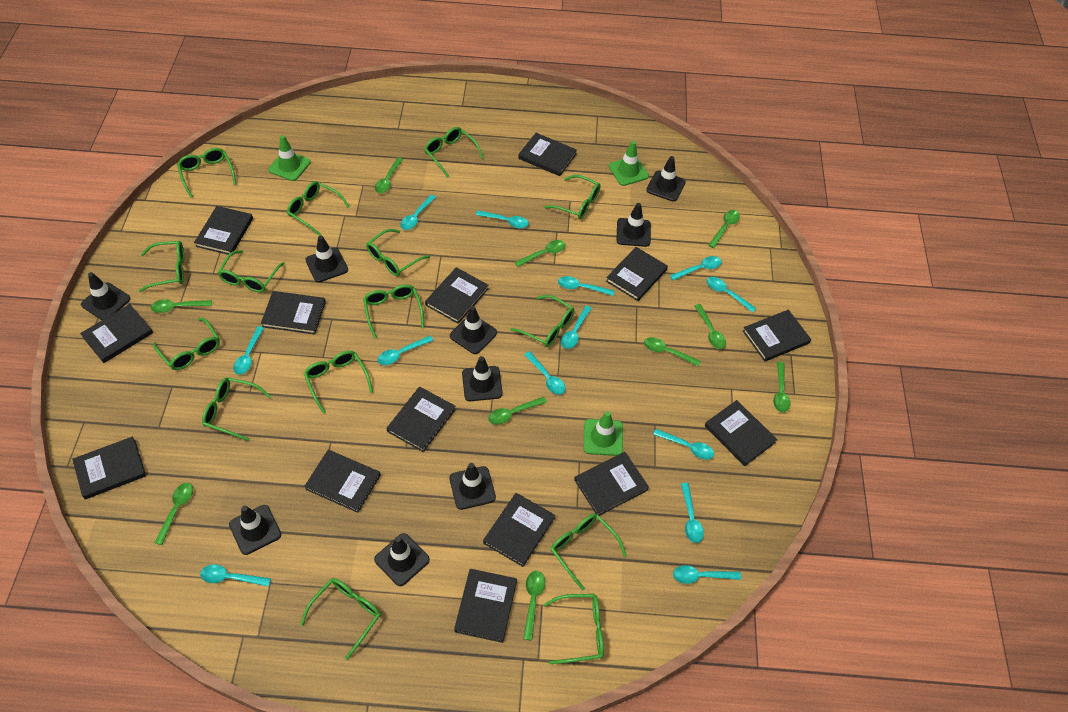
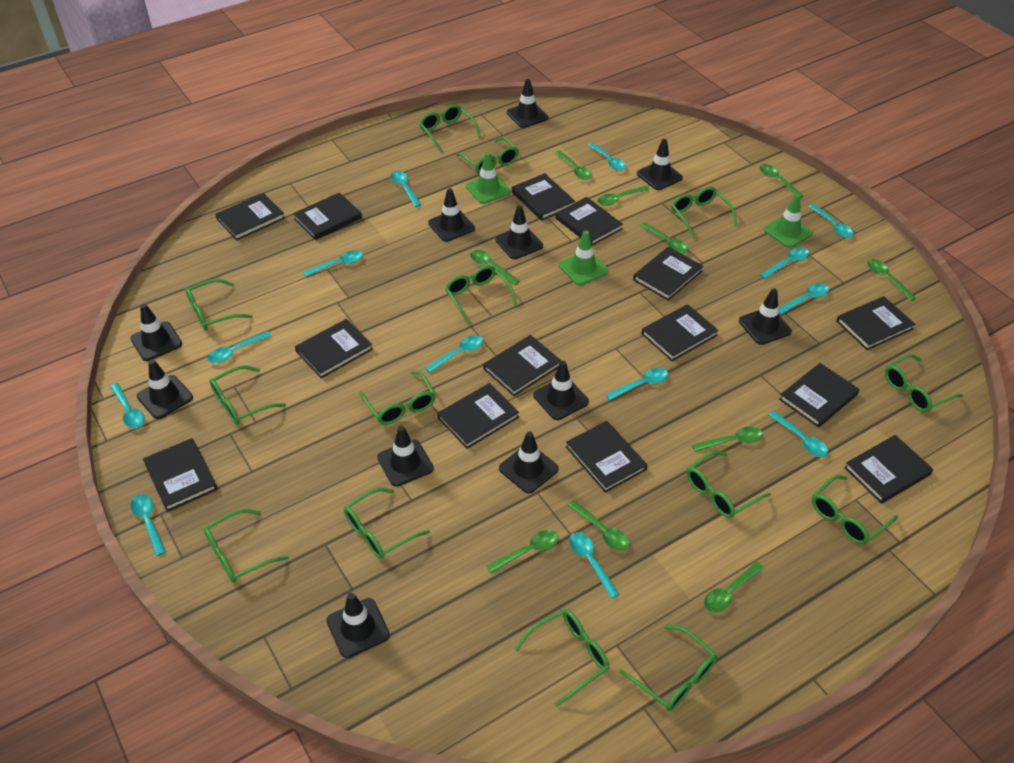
black traffic cone: 9 -> 11
green glasses: 15 -> 14

